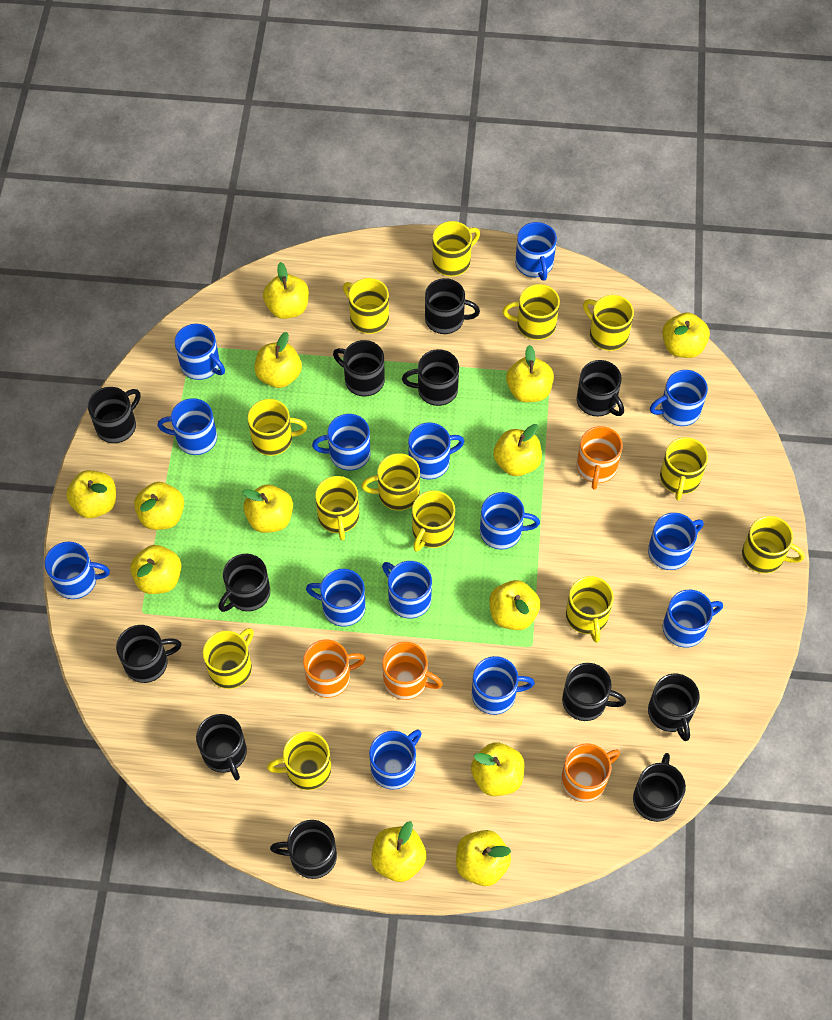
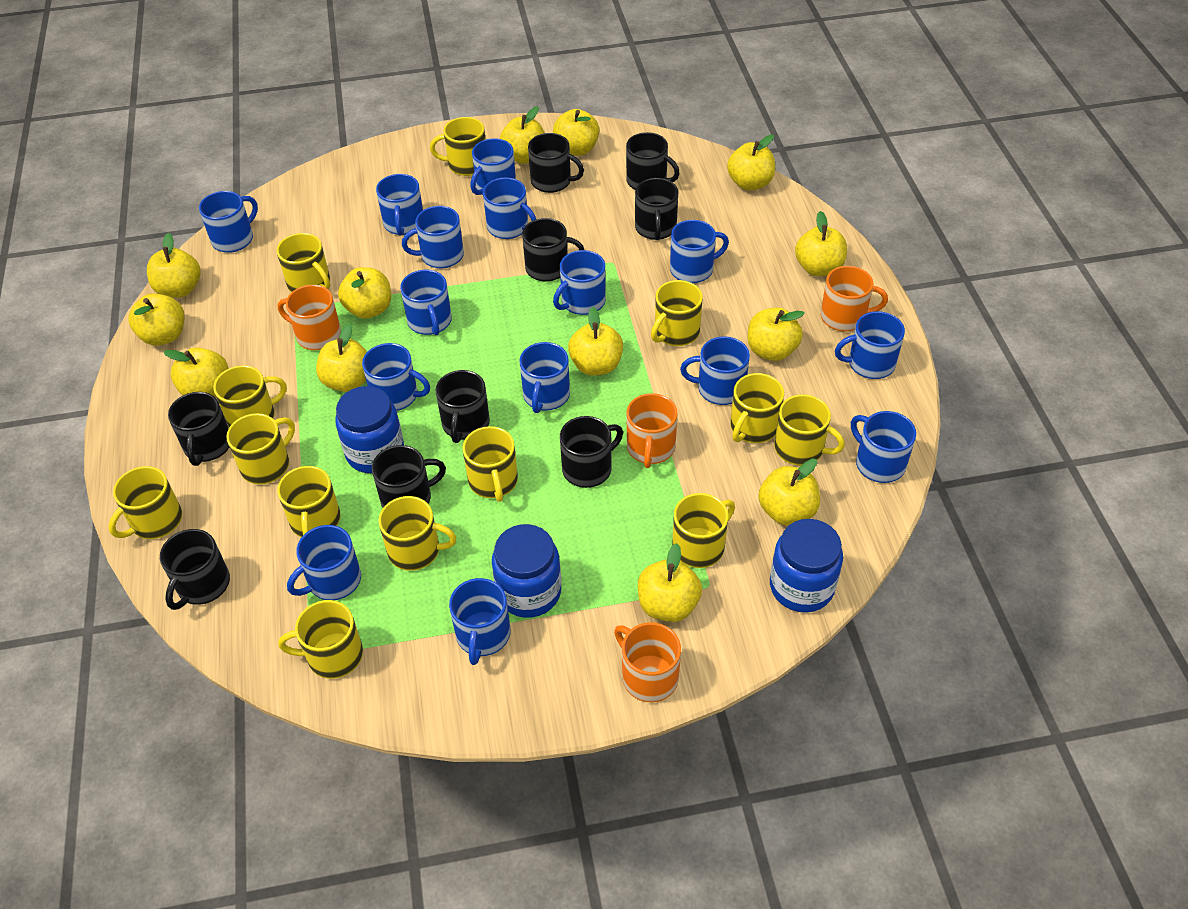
black mug: 12 -> 9
blue jar: 0 -> 3
blue mug: 14 -> 15

